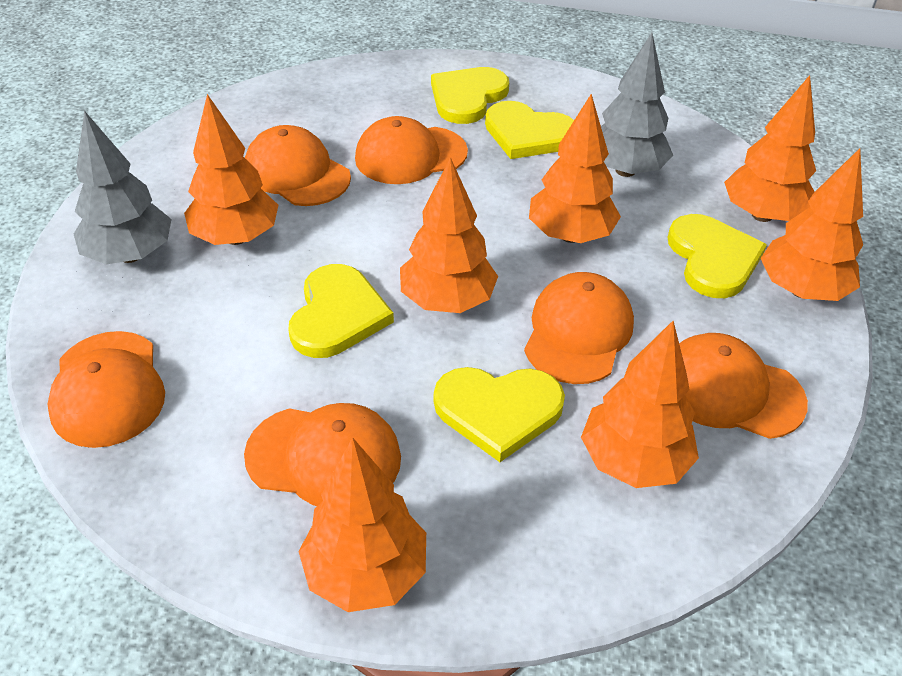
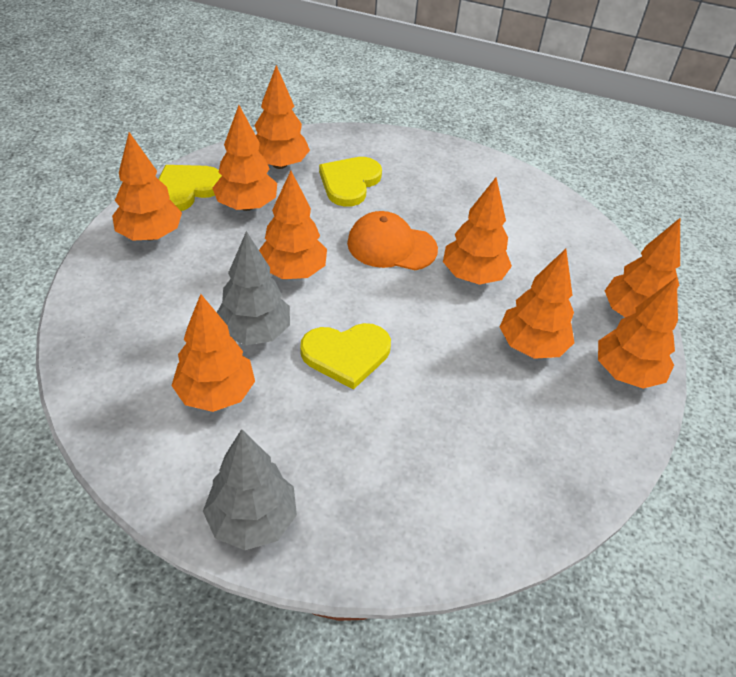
orange cap: 6 -> 1
orange tree: 7 -> 9
yellow heart: 5 -> 3

